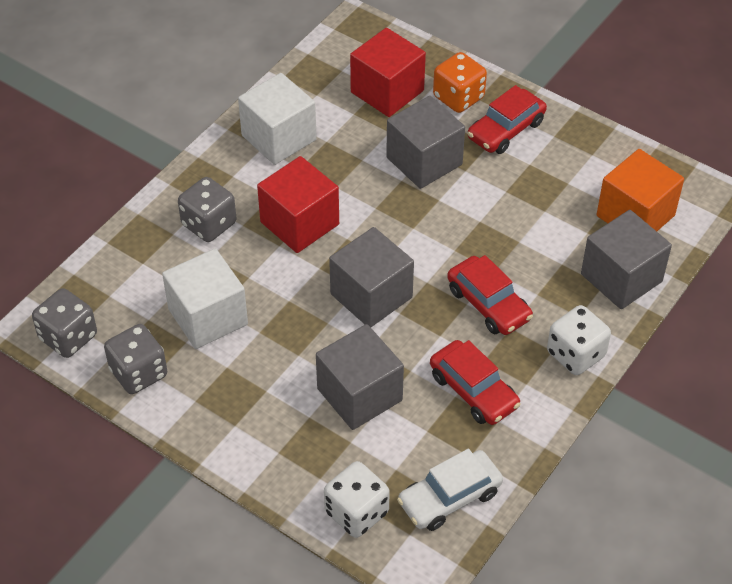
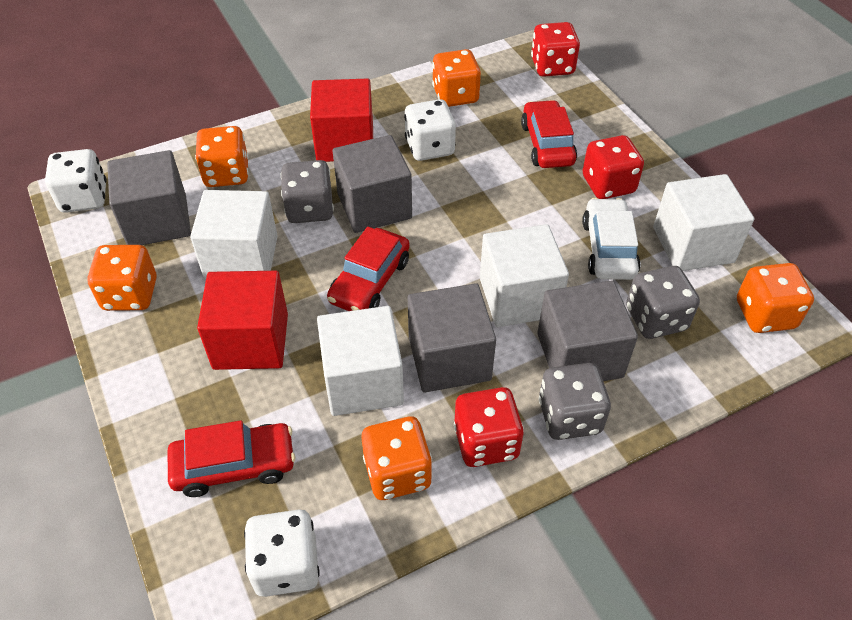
orange cube: 1 -> 0
orange dice: 1 -> 5
red dice: 0 -> 3
white cube: 2 -> 4
white dice: 2 -> 3

